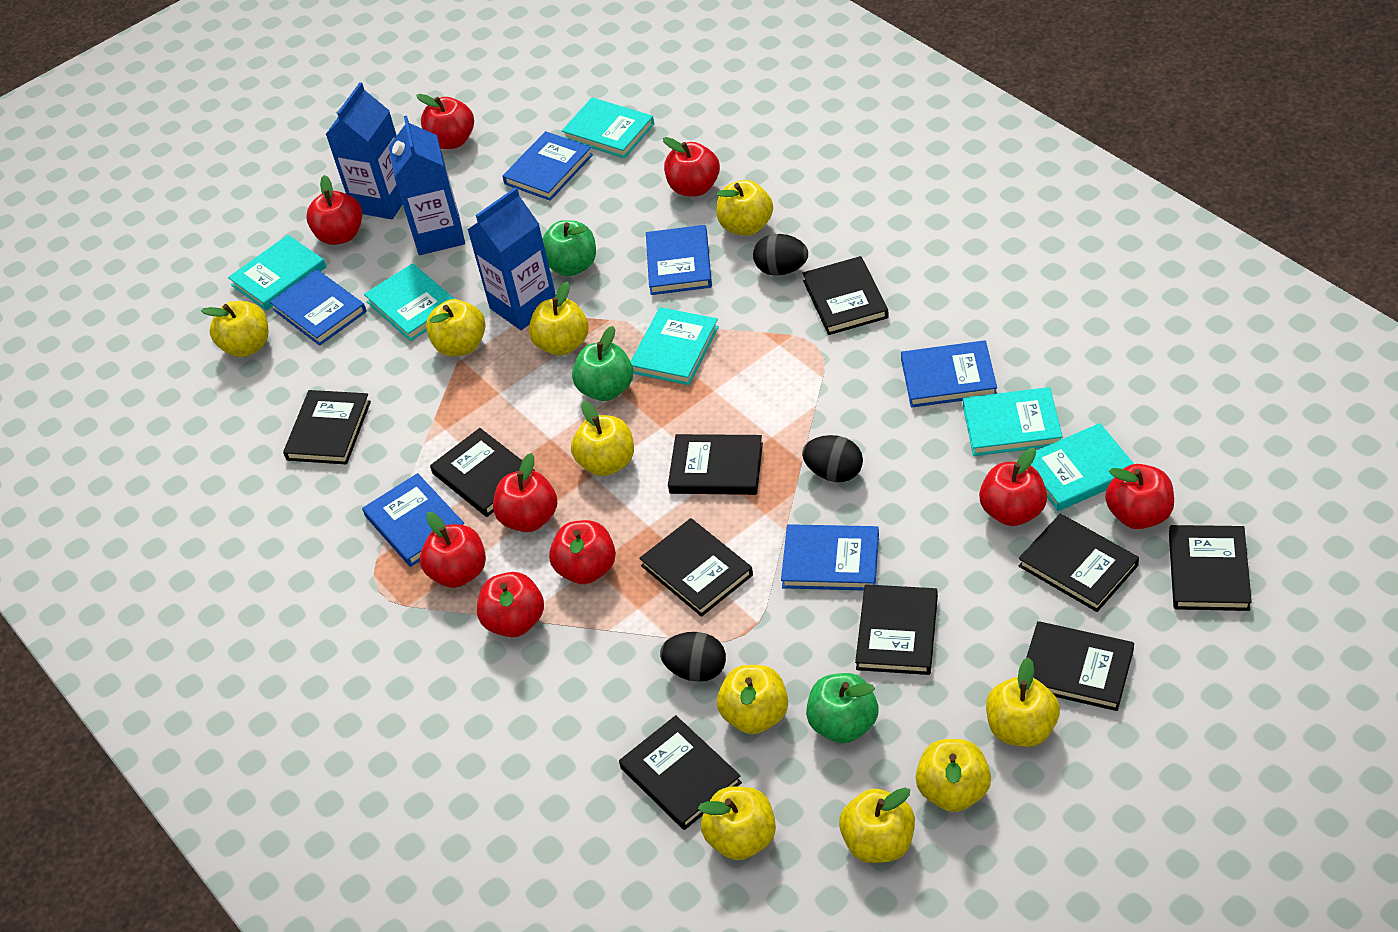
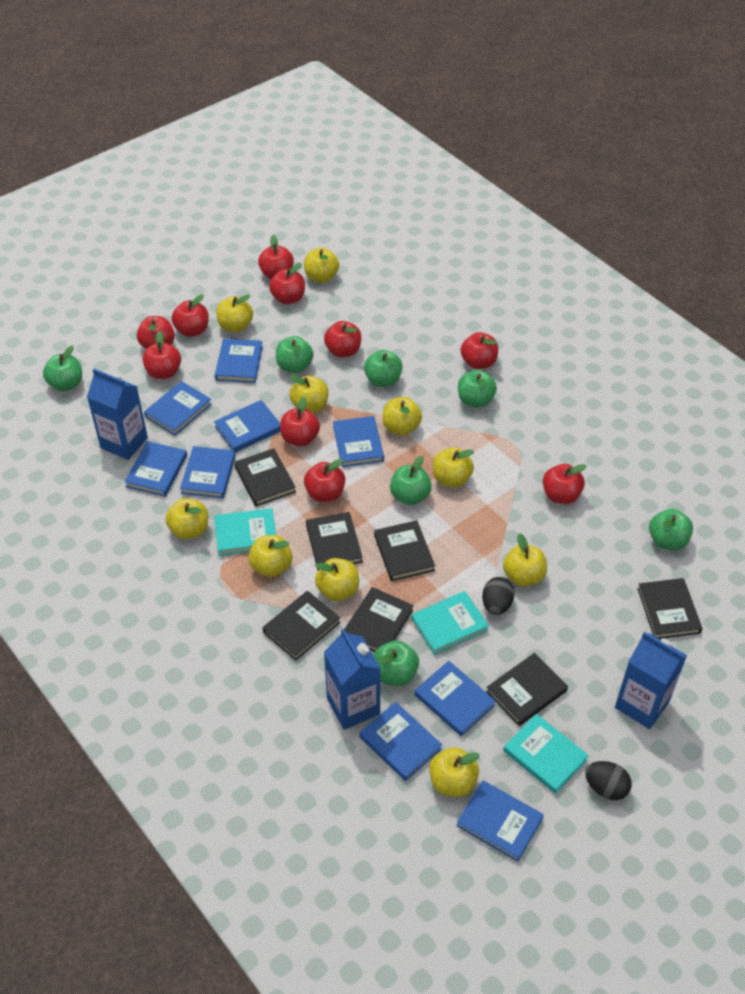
black book: 10 -> 7
black egg: 3 -> 2
blue book: 6 -> 9
green apple: 3 -> 7
red apple: 9 -> 10
turquoise book: 6 -> 3

